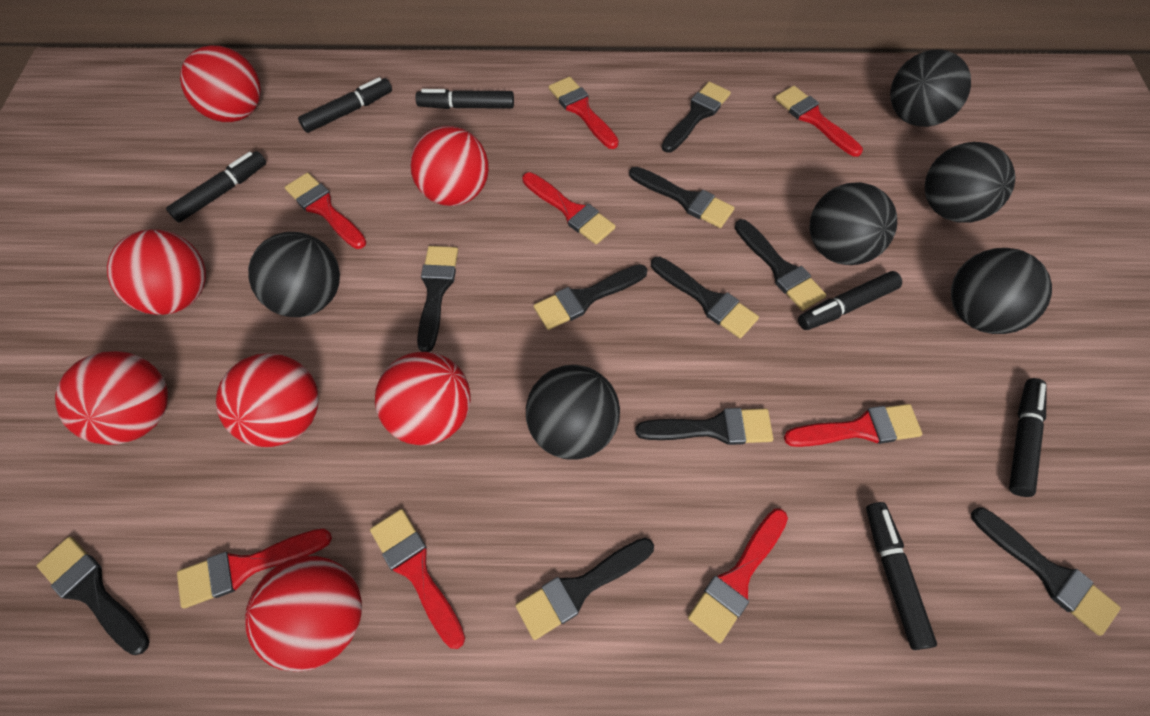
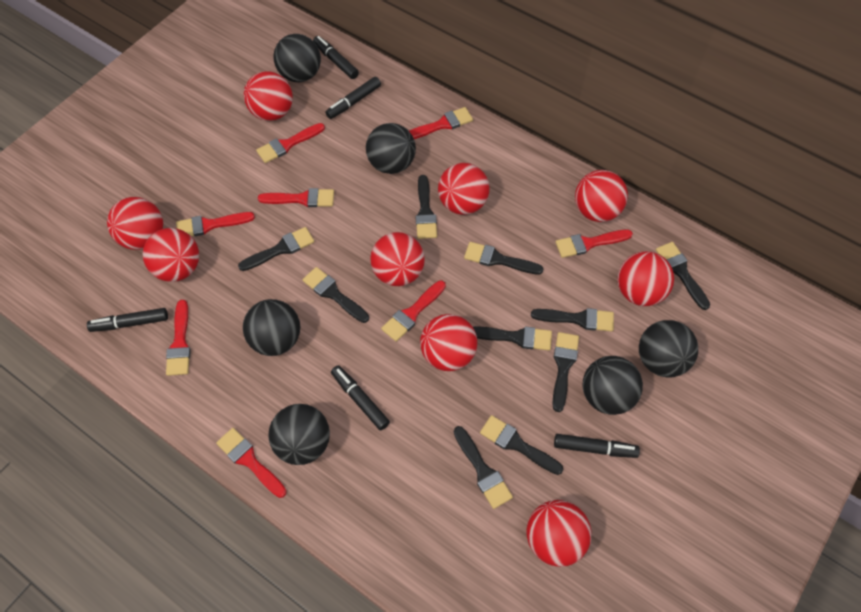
black marker: 6 -> 5
red ball: 7 -> 9

